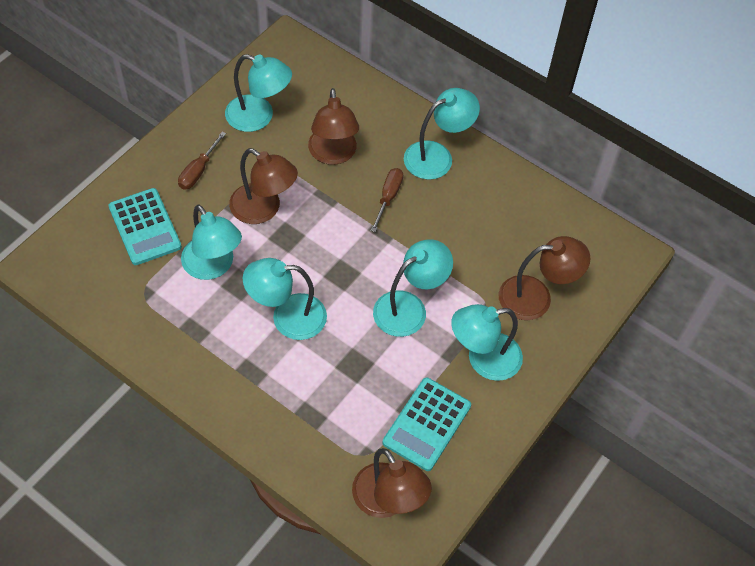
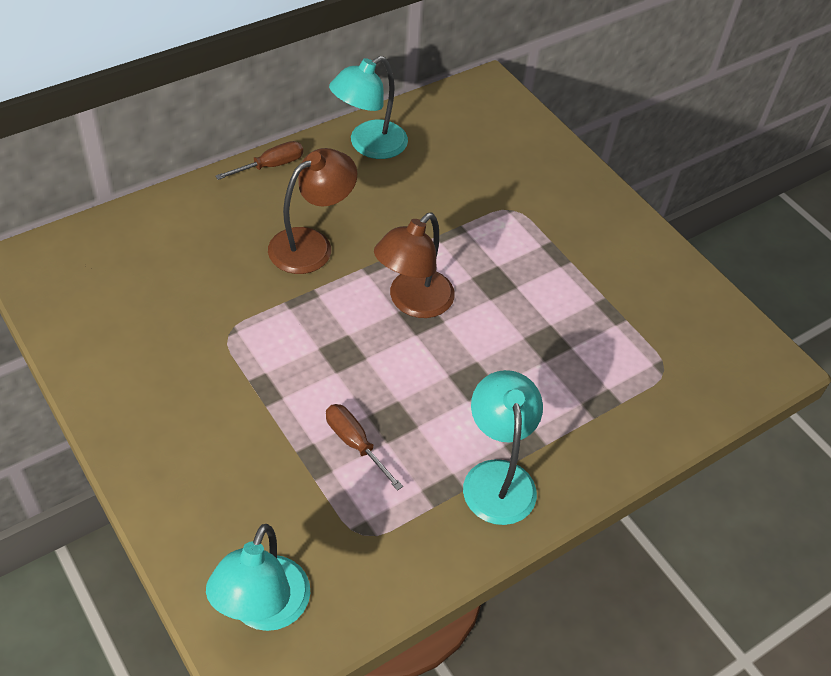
brown lamp: 4 -> 2
turquoise calculator: 2 -> 0
turquoise lamp: 6 -> 3

